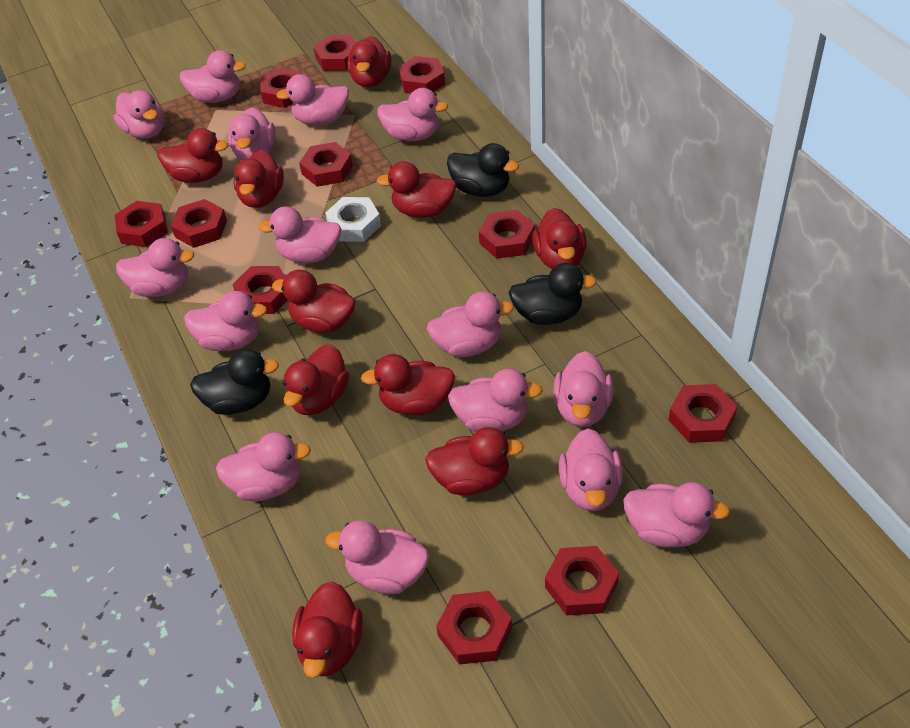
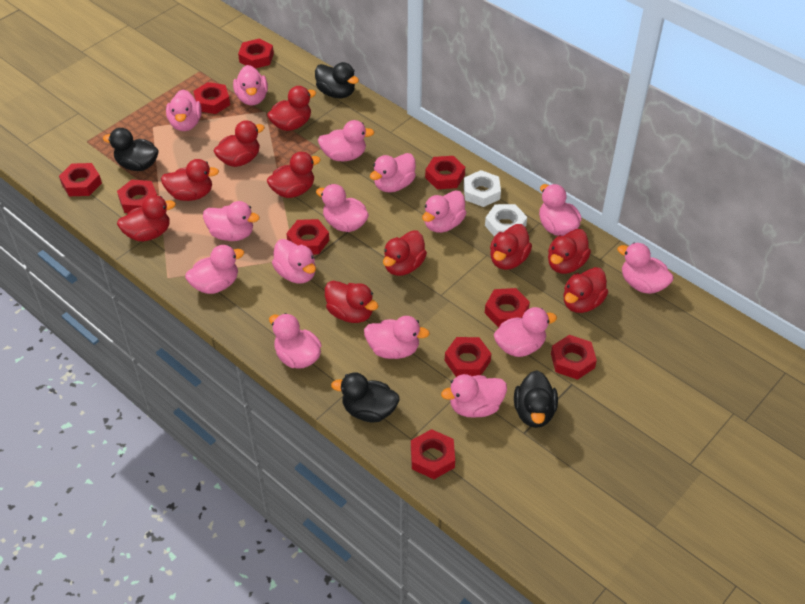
black duck: 3 -> 4
red nut: 11 -> 10
white nut: 1 -> 2

